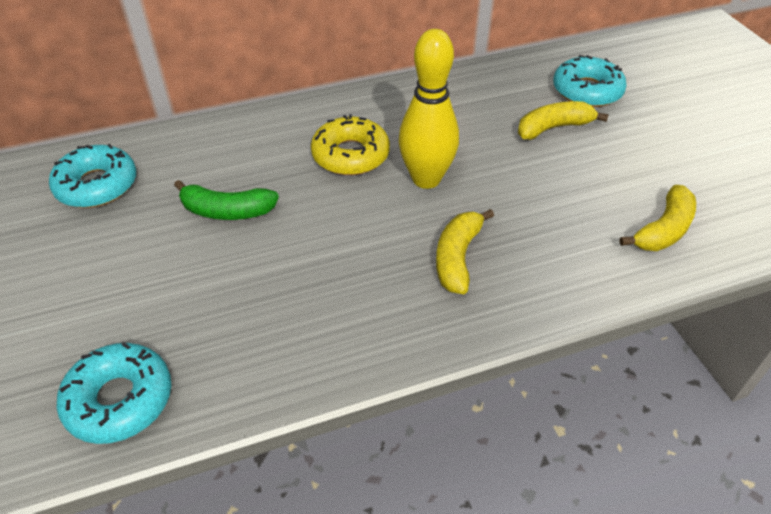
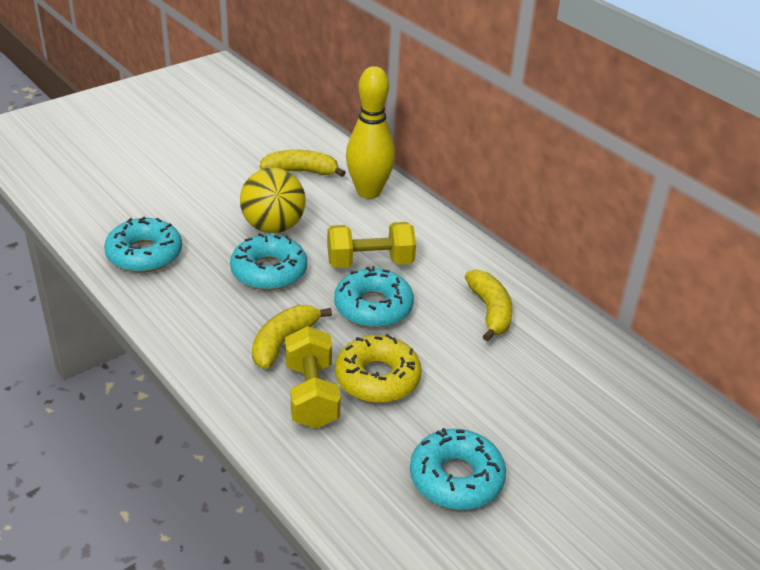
green banana: 1 -> 0
turquoise donut: 3 -> 4
yellow ball: 0 -> 1
yellow dumbbell: 0 -> 2

